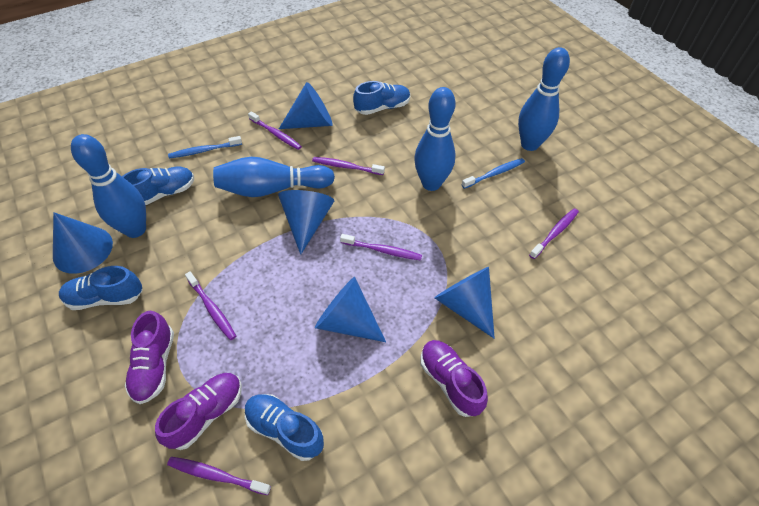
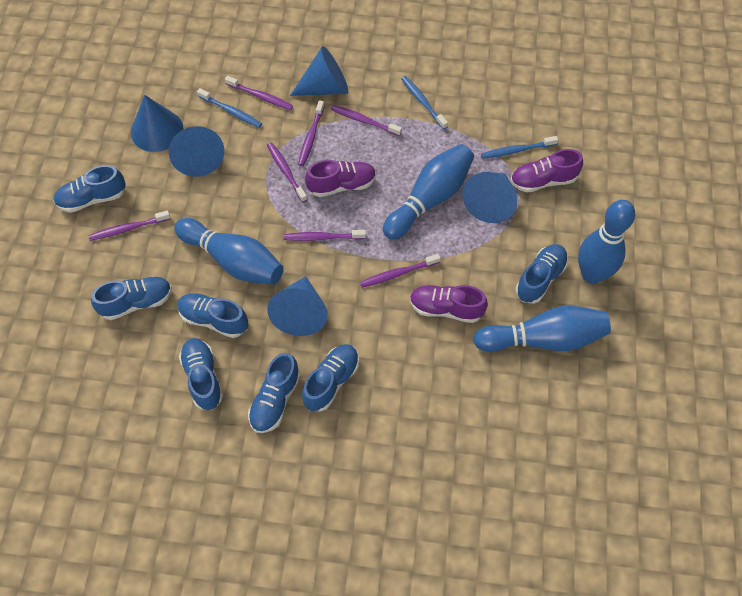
blue shoe: 4 -> 7
blue toothbrush: 2 -> 3
purple toothbrush: 6 -> 7

